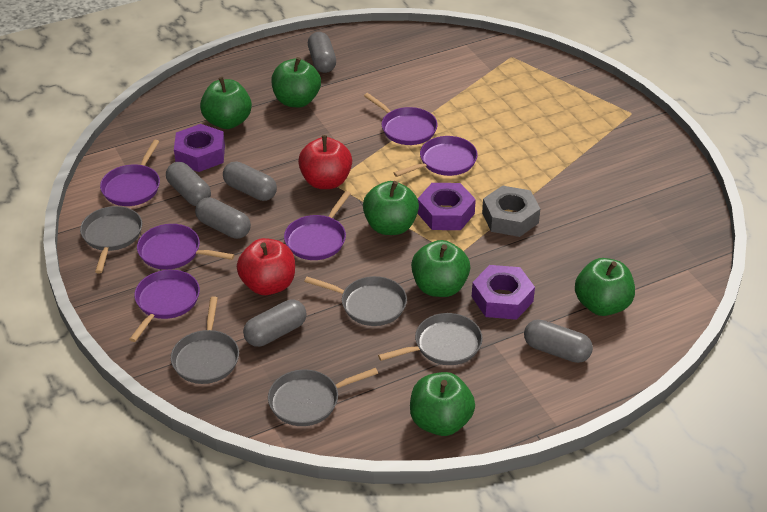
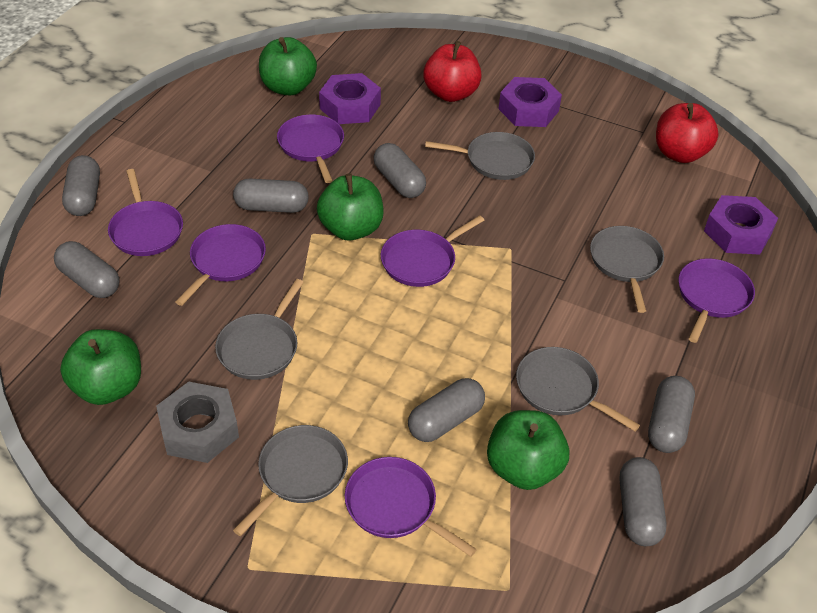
green apple: 6 -> 4
grey capsule: 6 -> 7

